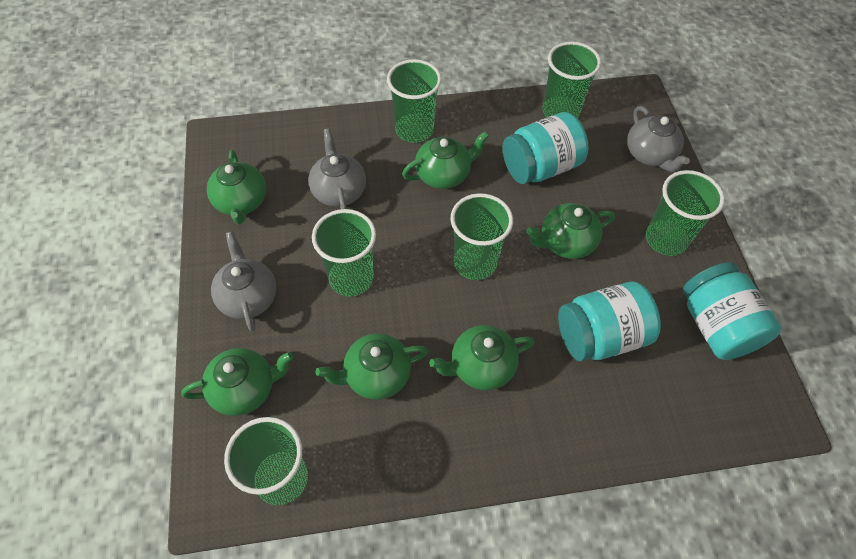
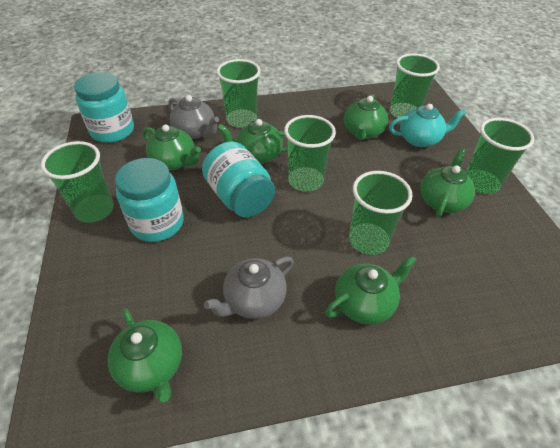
grey teapot: 3 -> 2
turquoise teapot: 0 -> 1

